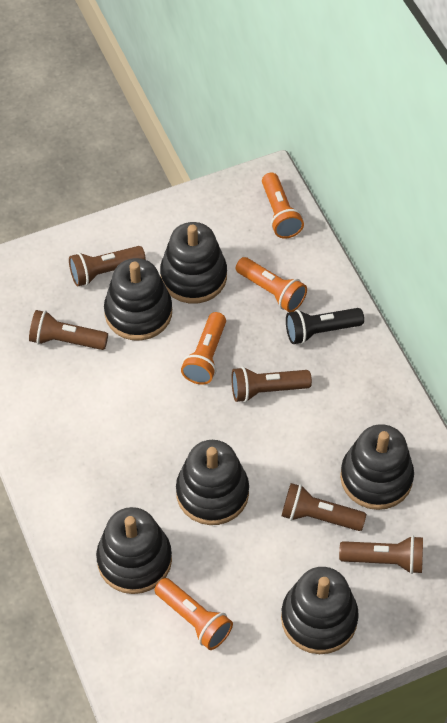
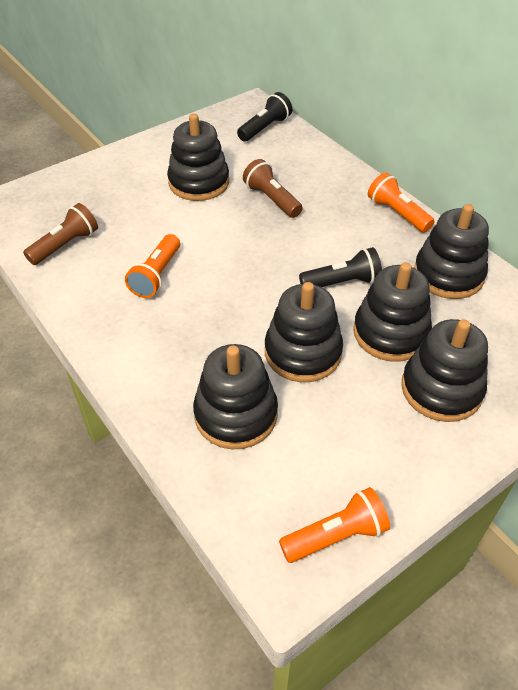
black flashlight: 1 -> 2
brown flashlight: 5 -> 2
orange flashlight: 4 -> 3

